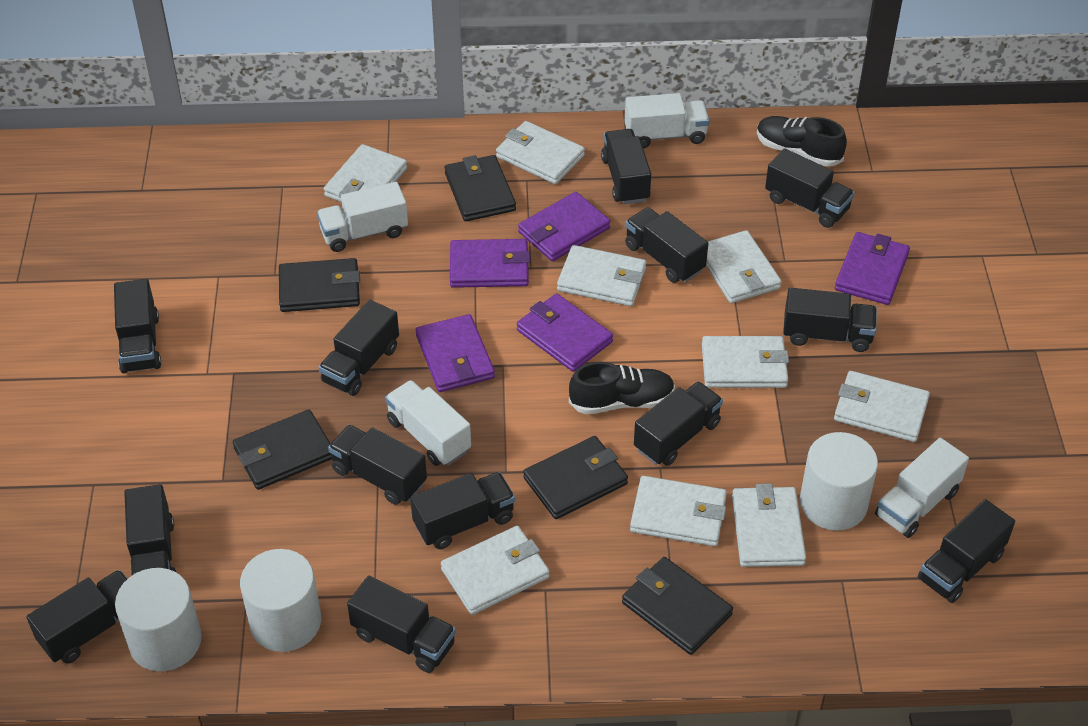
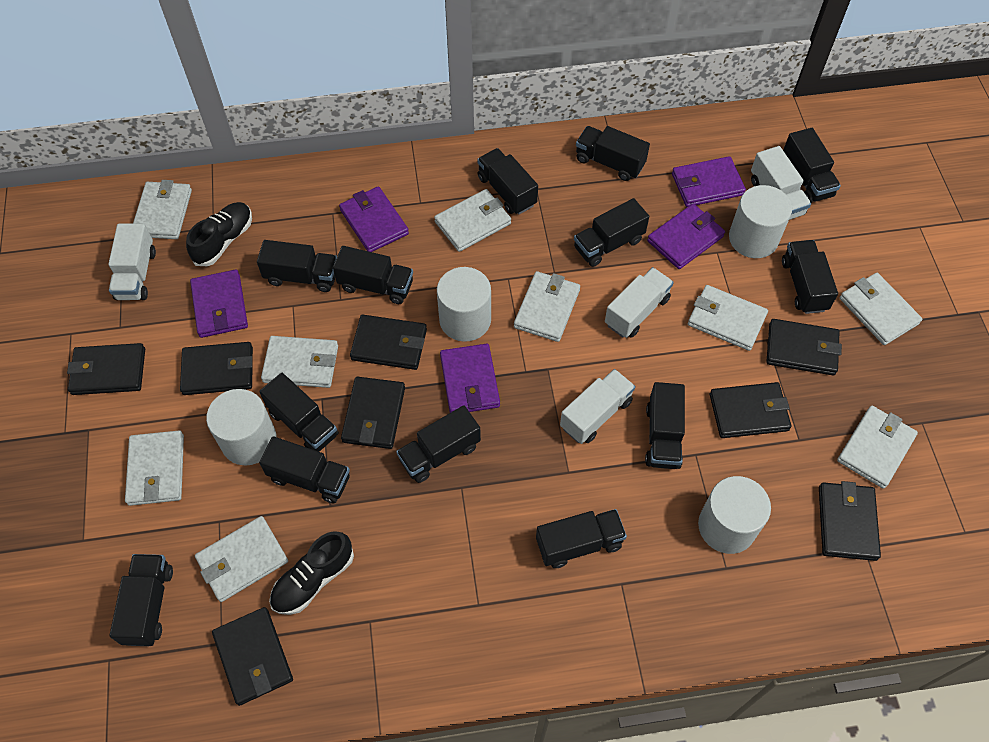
black wallet: 5 -> 8
white cylinder: 3 -> 4

